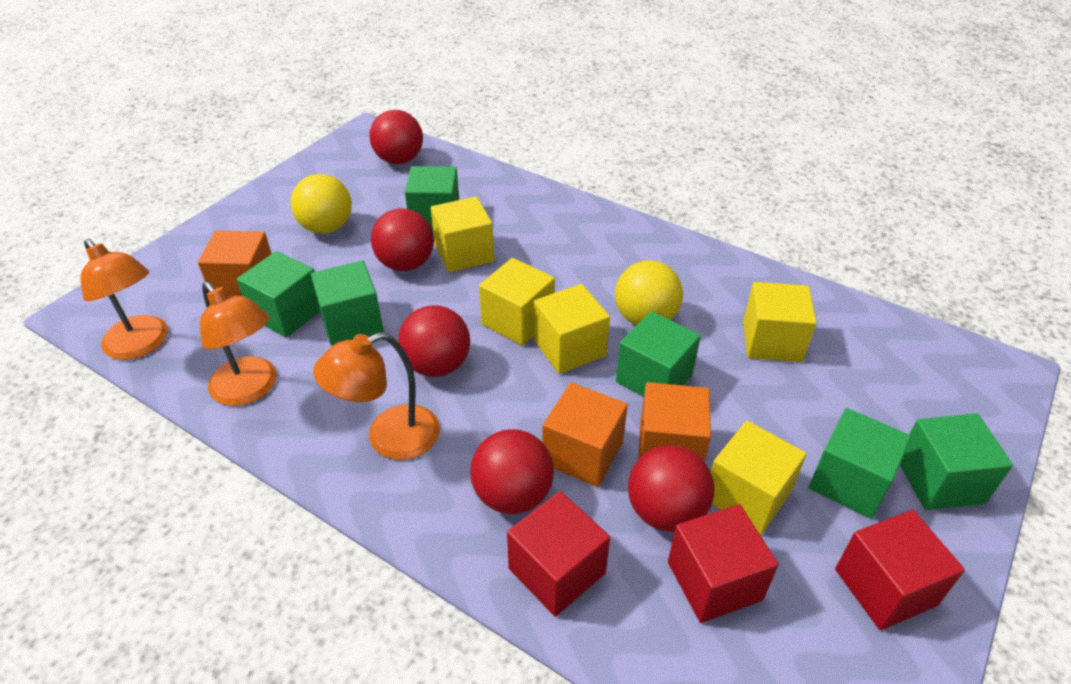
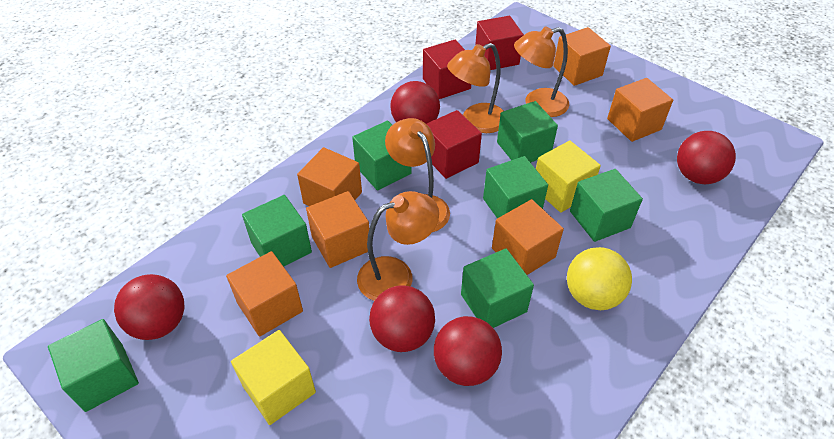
green cube: 6 -> 7
orange cube: 3 -> 6
orange lamp: 3 -> 4
yellow ball: 2 -> 1
yellow cube: 5 -> 2

